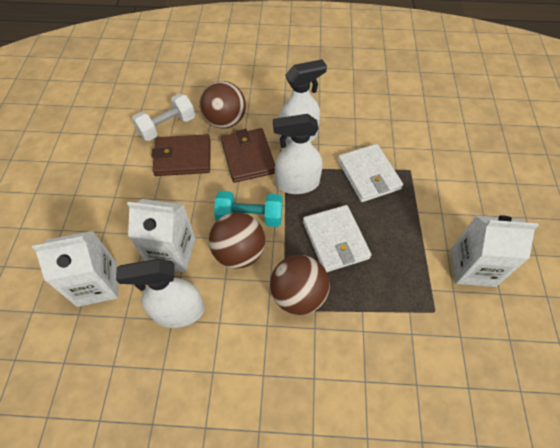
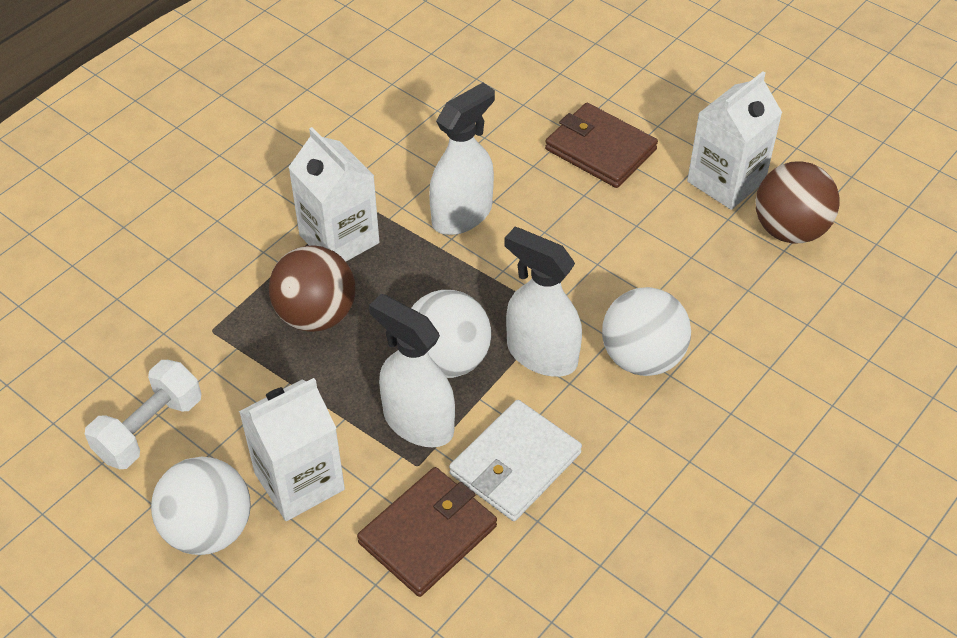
brown ball: 3 -> 2
turquoise dumbbell: 1 -> 0
white ball: 0 -> 3
white wallet: 2 -> 1

